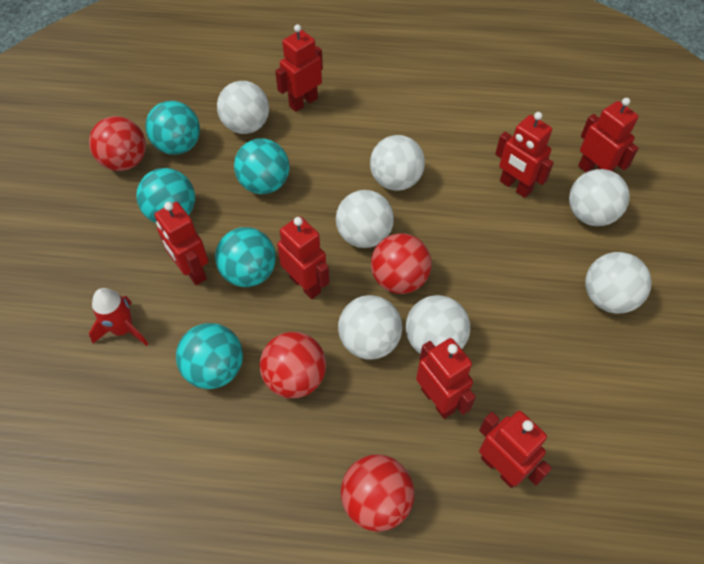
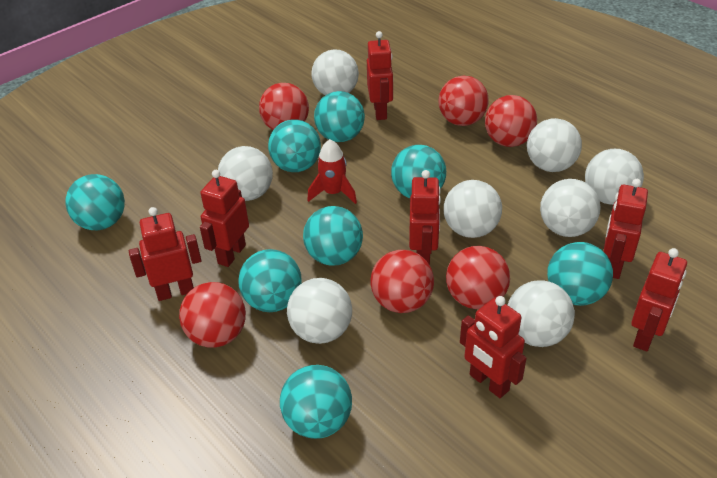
red ball: 4 -> 6
turquoise ball: 5 -> 8
white ball: 7 -> 8

